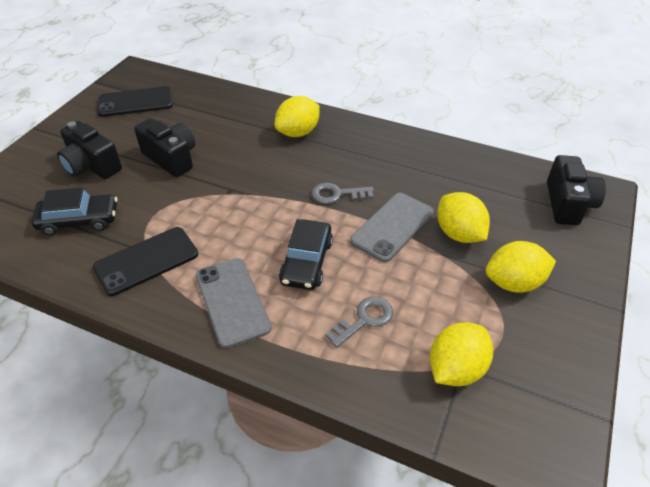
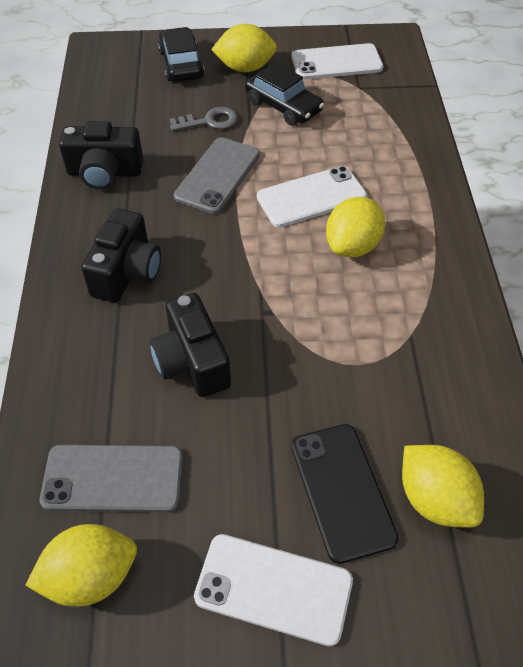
black phone: 2 -> 1
grey key: 2 -> 1
white phone: 0 -> 3

